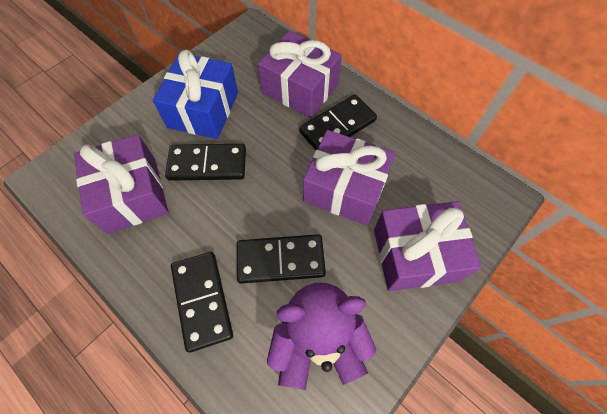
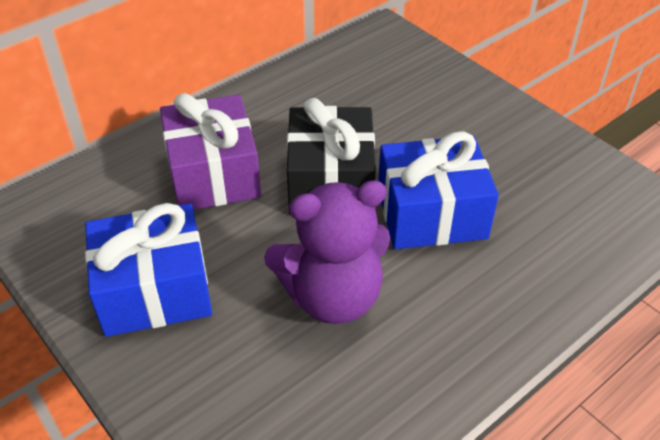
black domino: 4 -> 0
black gift: 0 -> 1
blue gift: 1 -> 2
purple gift: 4 -> 1

